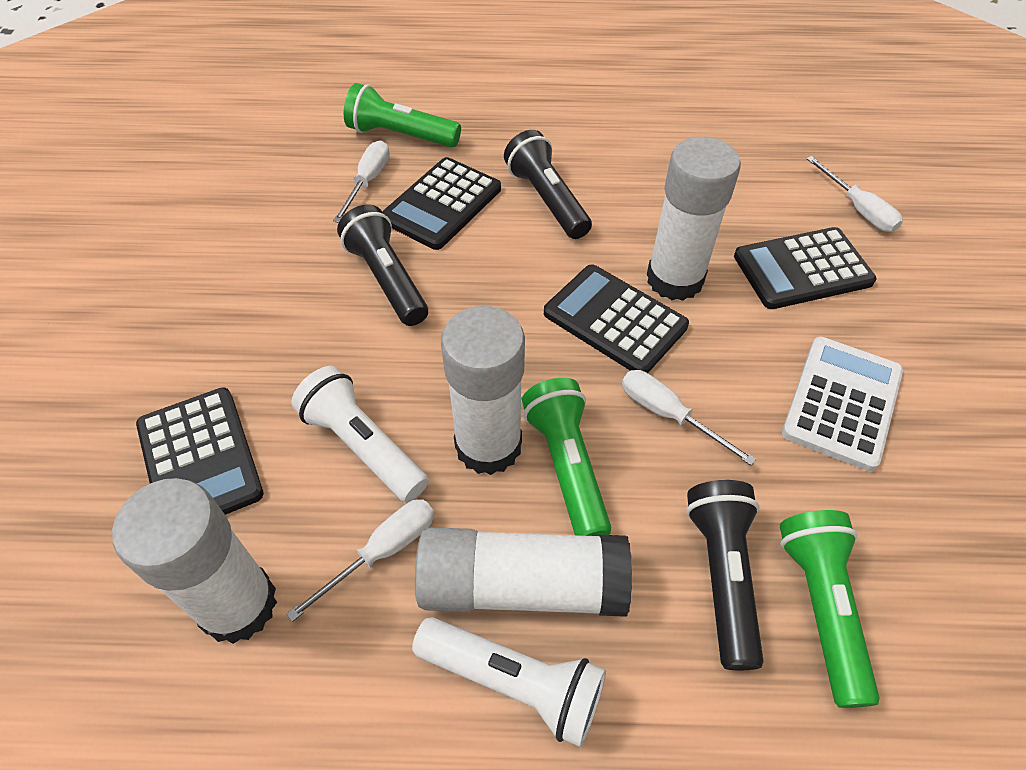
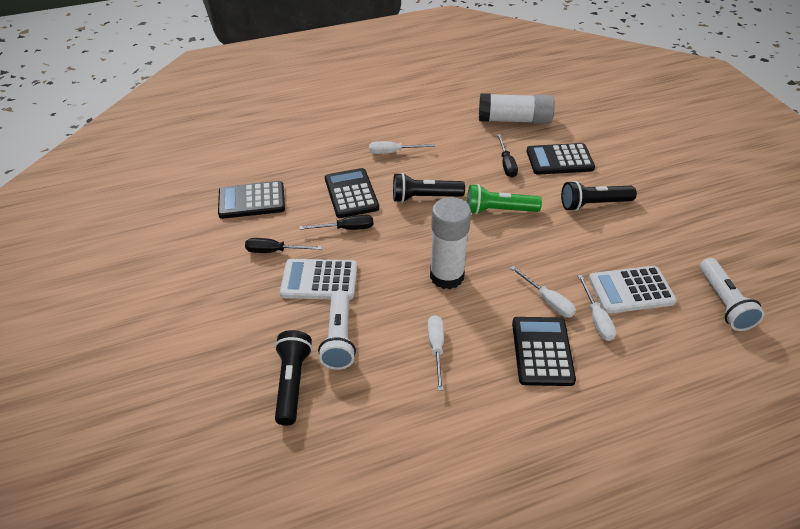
black screwdriver: 0 -> 3
green flashlight: 3 -> 1
white calculator: 1 -> 2
white glue stick: 4 -> 2

